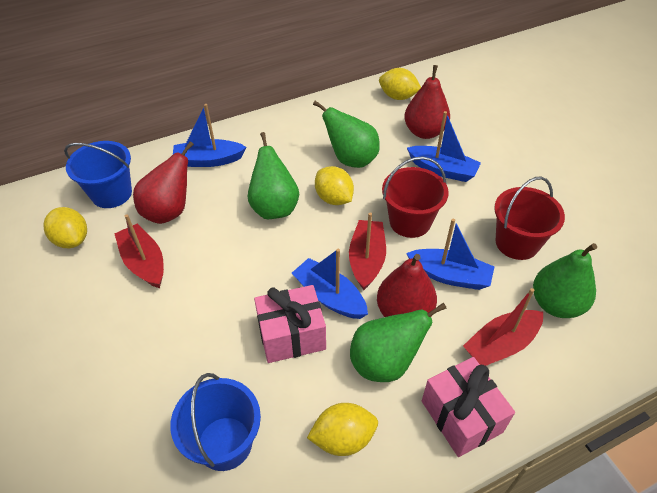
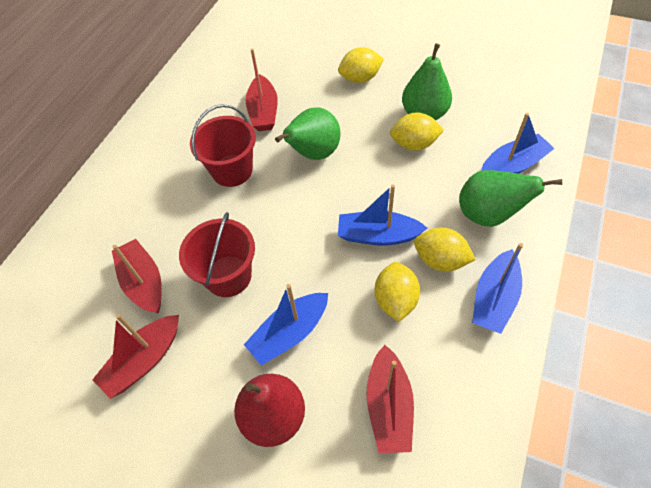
blue bucket: 2 -> 0
green pear: 4 -> 3
pink gift: 2 -> 0
red boat: 3 -> 4
red pear: 3 -> 1

